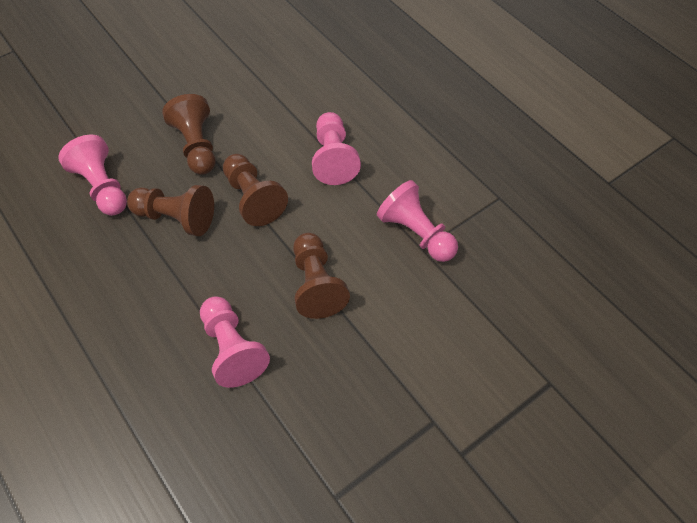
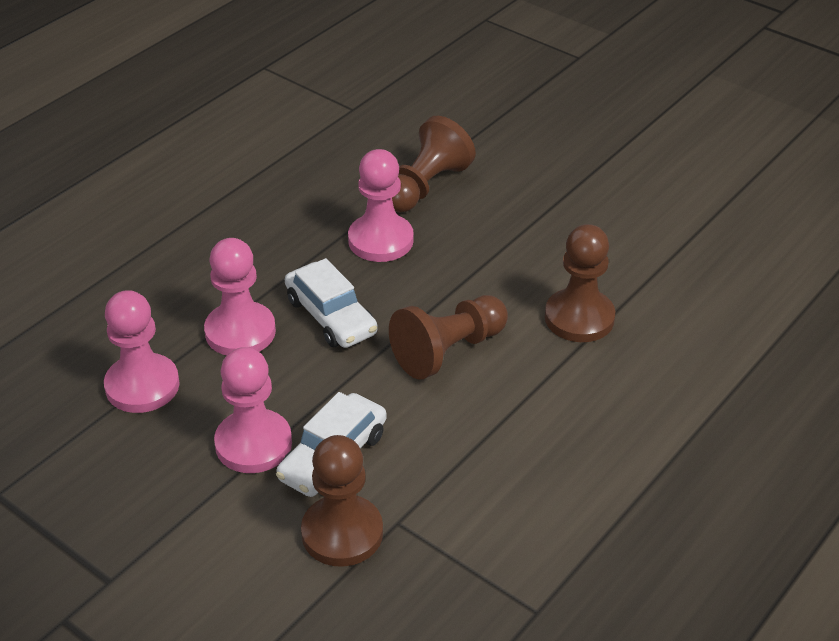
white car: 0 -> 2

